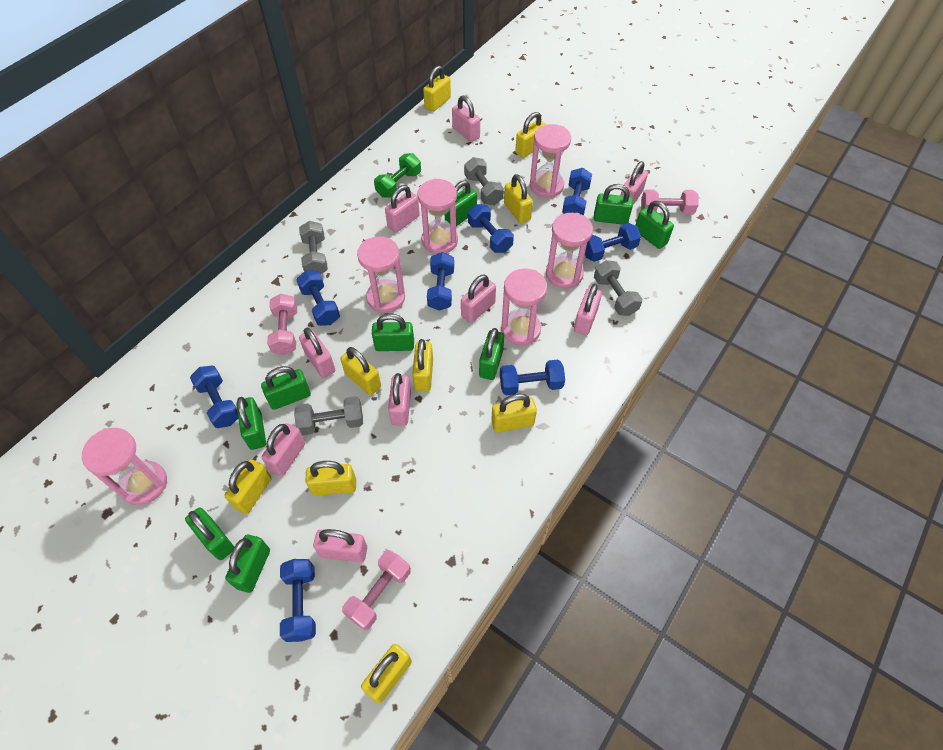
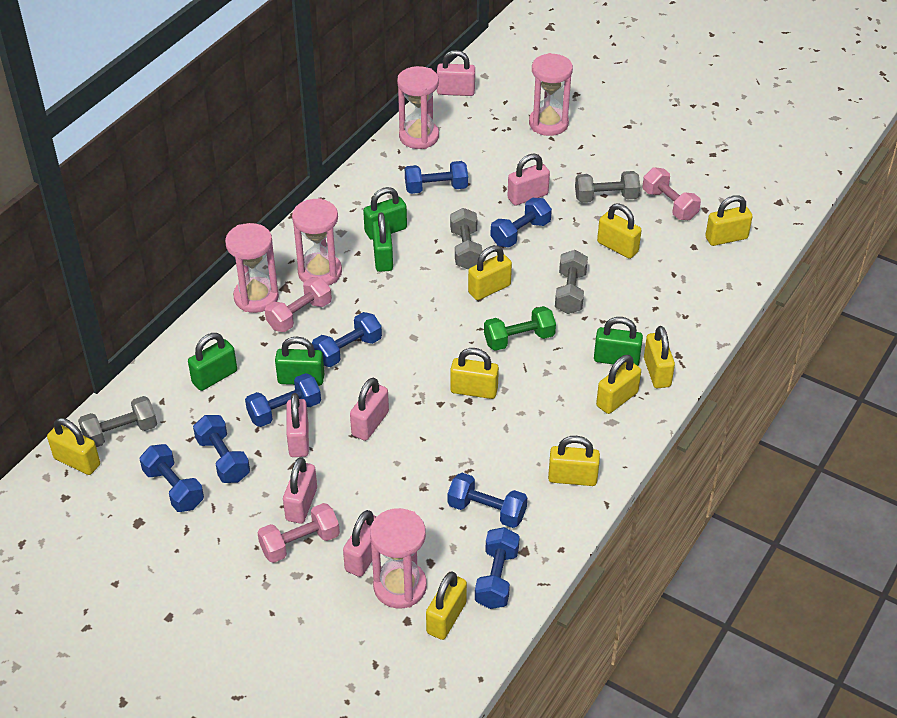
green padlock: 9 -> 5
pink hourglass: 6 -> 5
pink padlock: 9 -> 6

